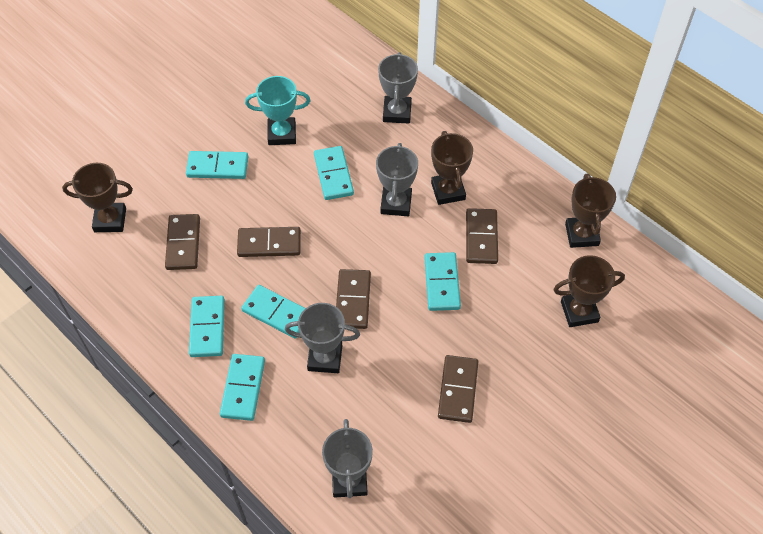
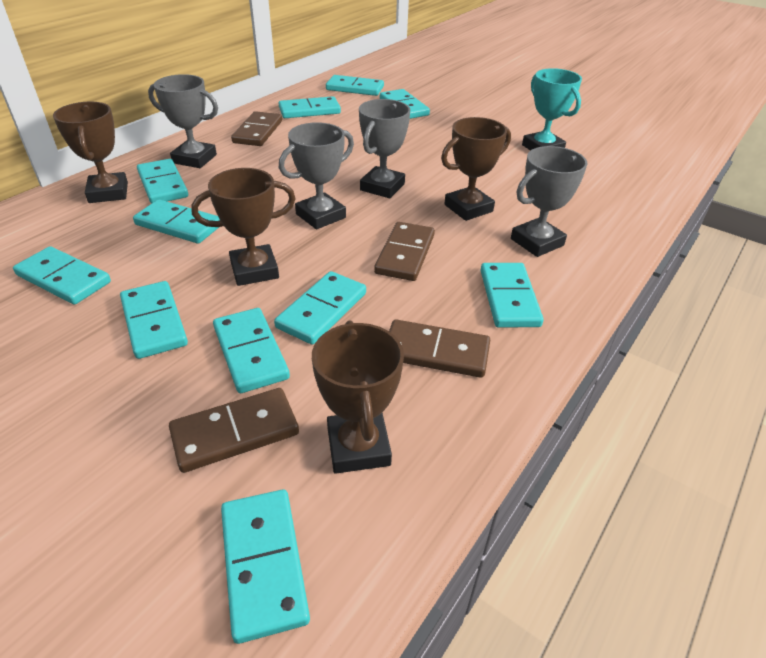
brown domino: 5 -> 4
turquoise domino: 6 -> 11

